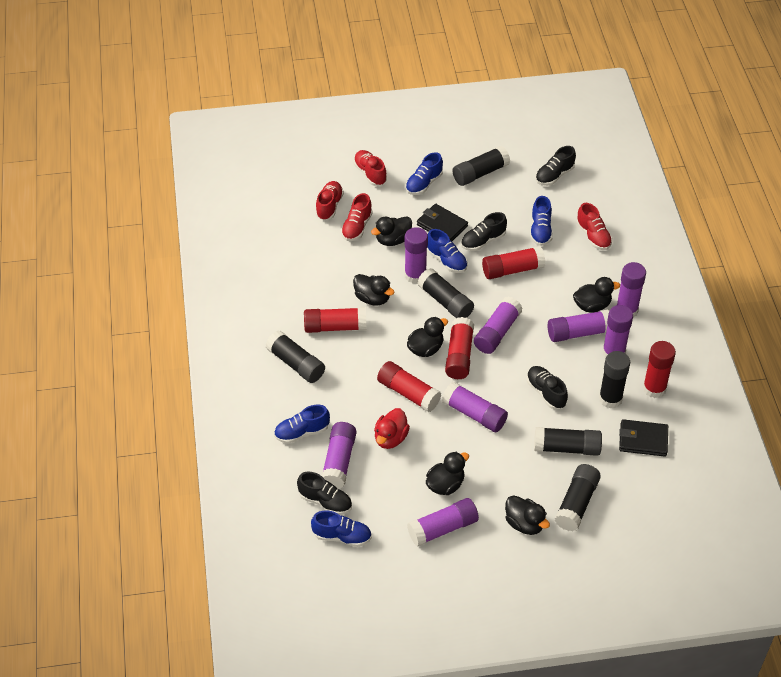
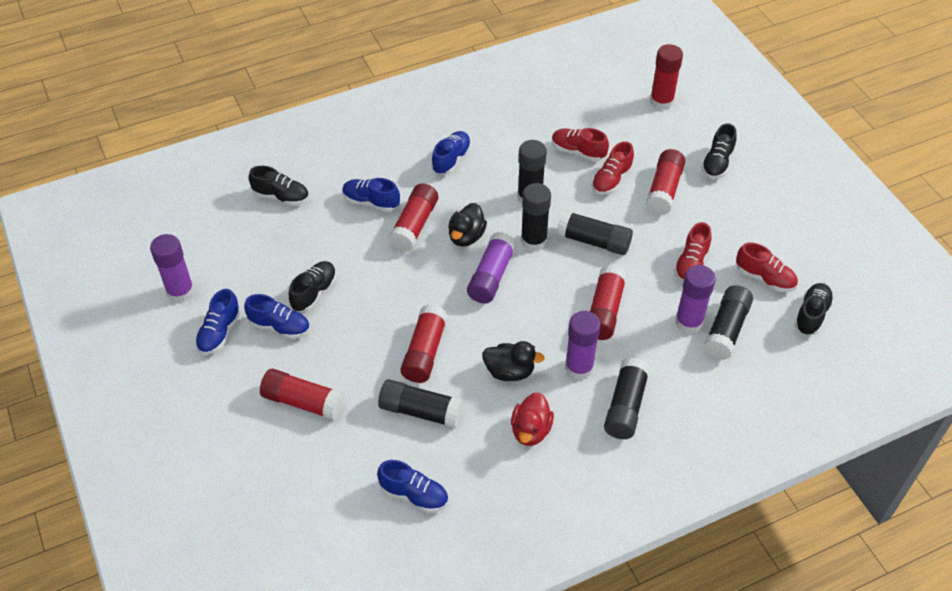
black duck: 6 -> 2
black wallet: 2 -> 0
purple glue stick: 8 -> 4
red glue stick: 5 -> 6

